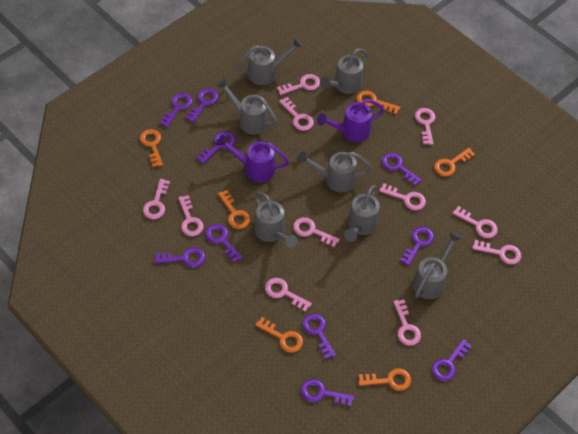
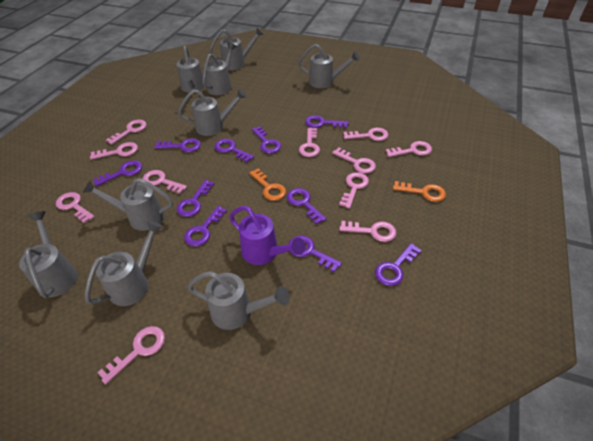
grey watering can: 7 -> 9
orange key: 6 -> 2
purple watering can: 2 -> 1

